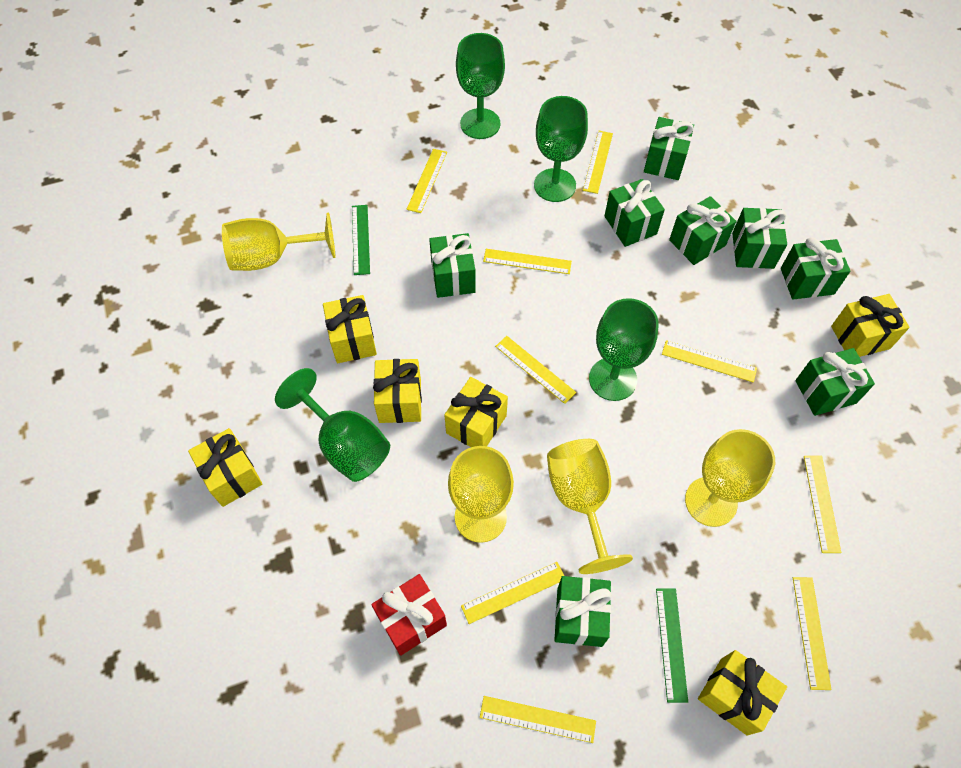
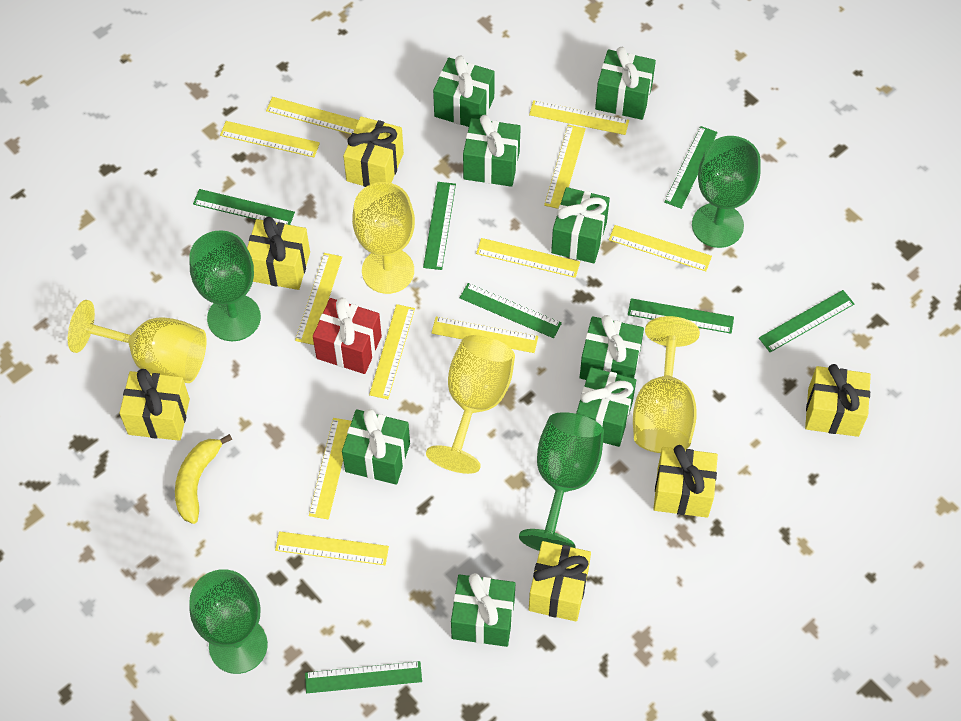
green ruler: 2 -> 7
yellow banana: 0 -> 1
yellow ruler: 9 -> 11

